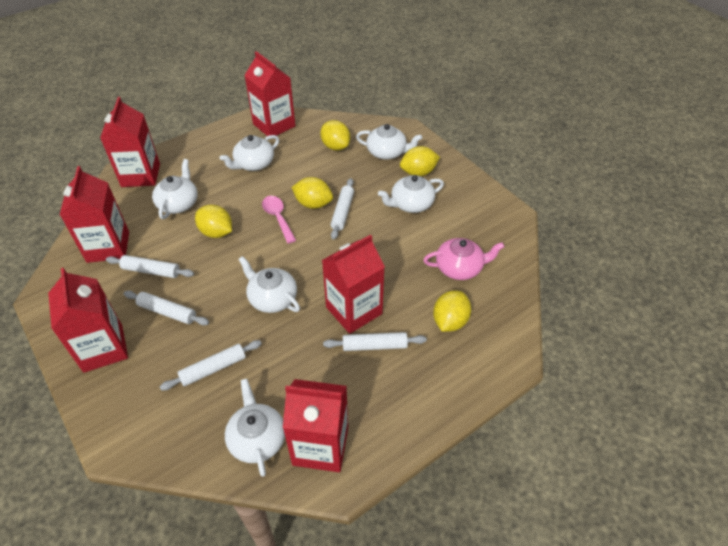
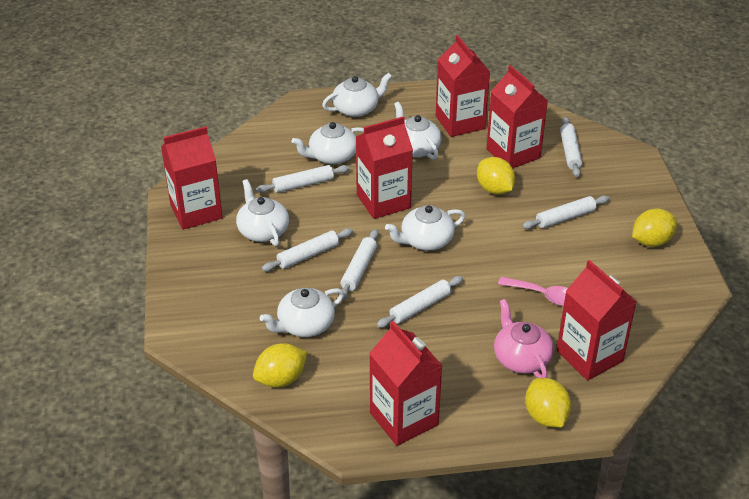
white rolling pin: 5 -> 6
yellow lemon: 5 -> 4

